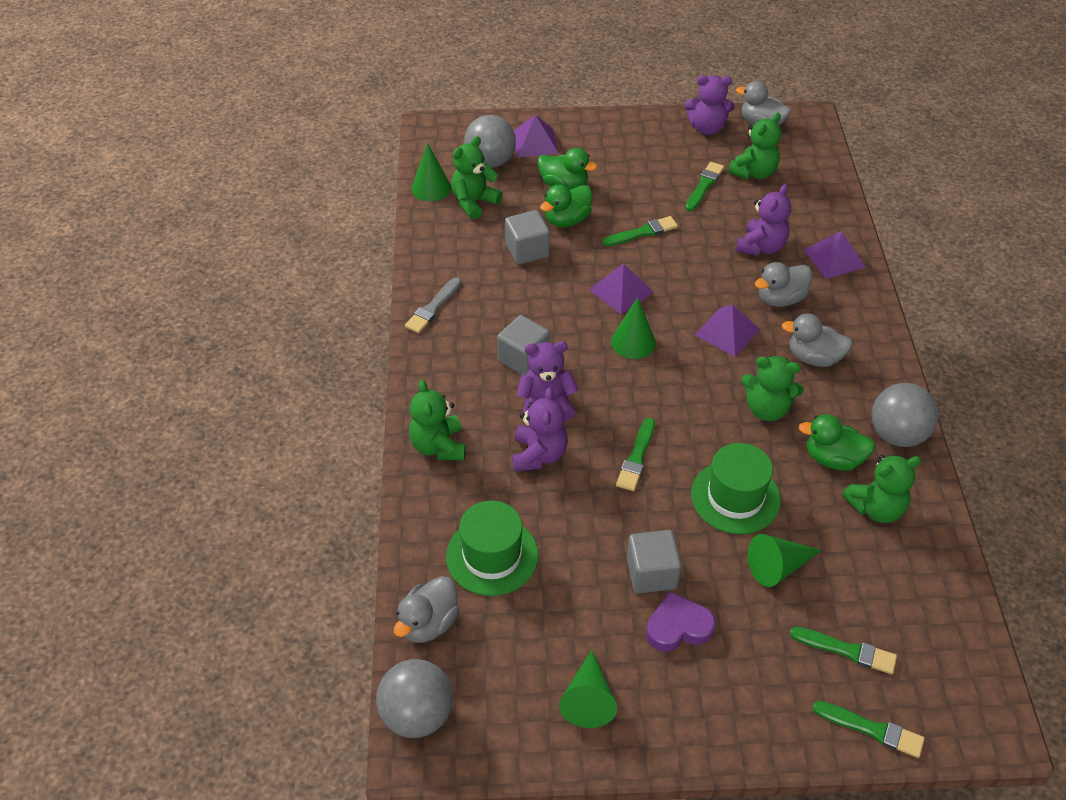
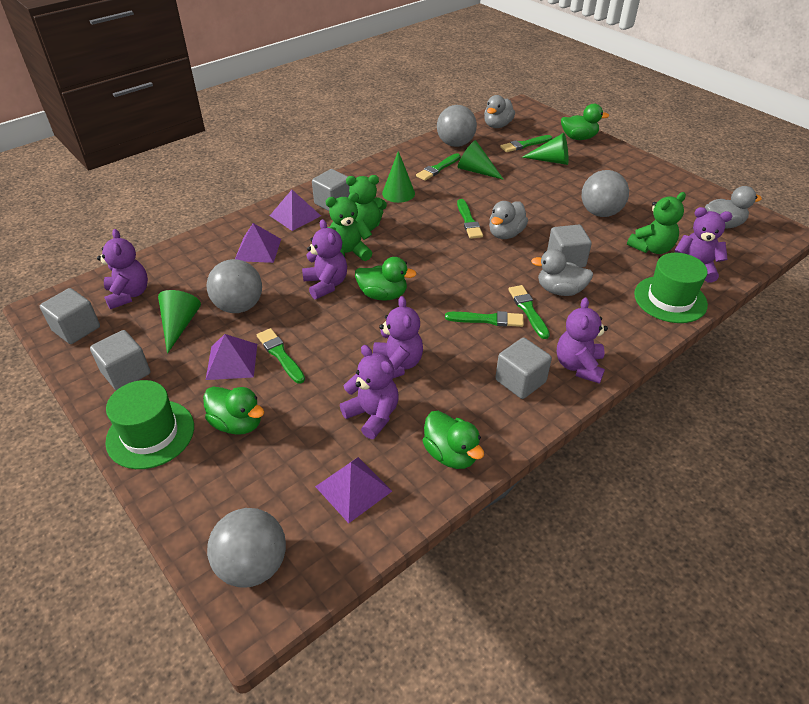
green brush: 5 -> 6
green duck: 3 -> 4
green teddy bear: 5 -> 3
grey ball: 3 -> 4
grey brush: 1 -> 0
grey cube: 3 -> 5
purple heart: 1 -> 0
purple teddy bear: 4 -> 6

